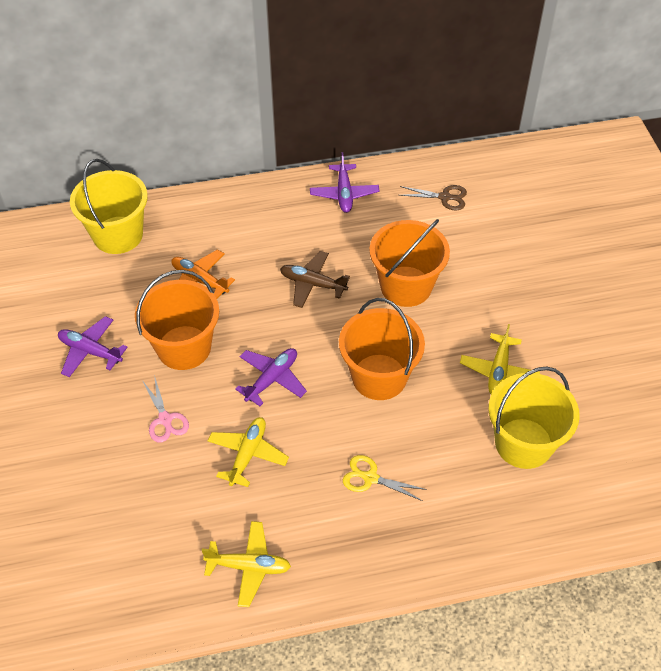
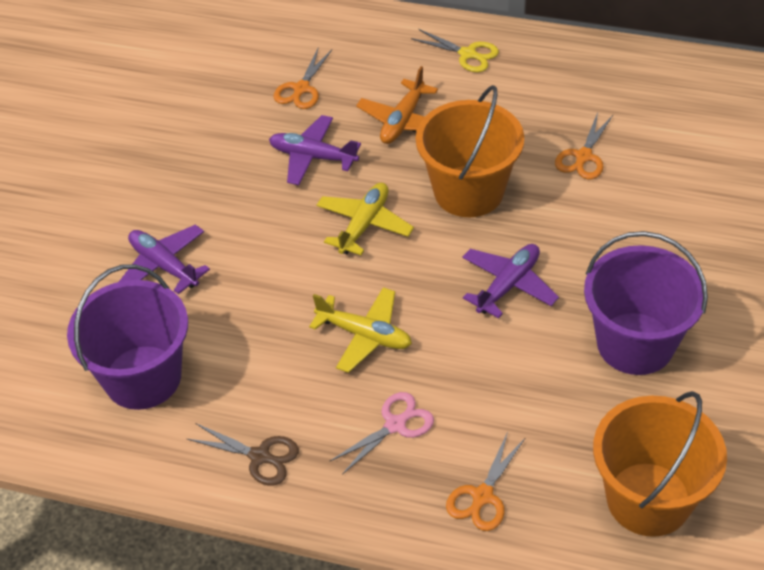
brown plane: 1 -> 0
orange bucket: 3 -> 2
orange scissors: 0 -> 3
purple bucket: 0 -> 2
yellow bucket: 2 -> 0
yellow plane: 3 -> 2

